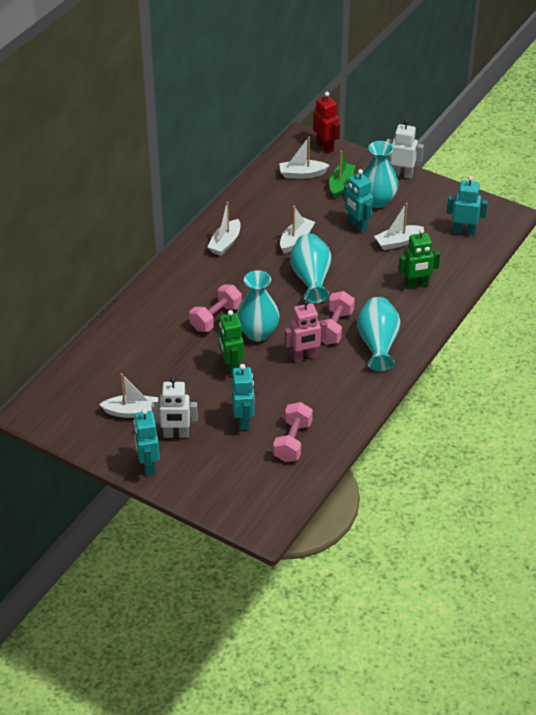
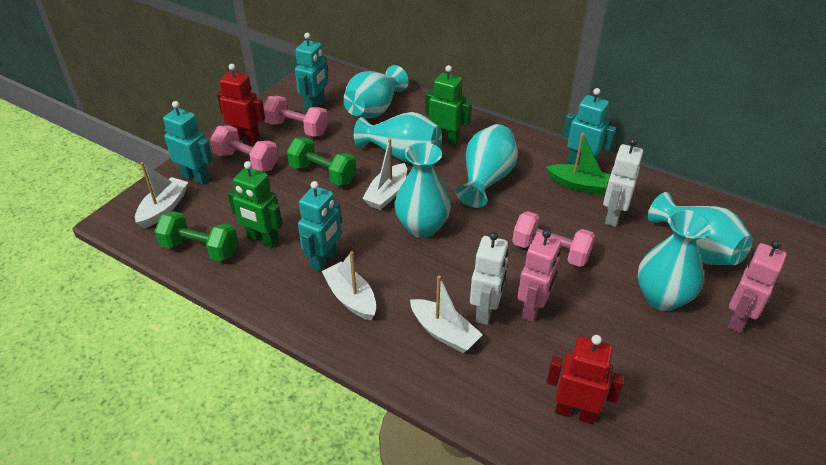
green dumbbell: 0 -> 2
pink robot: 1 -> 2
red robot: 1 -> 2
turquoise vase: 4 -> 6
white boat: 5 -> 4

